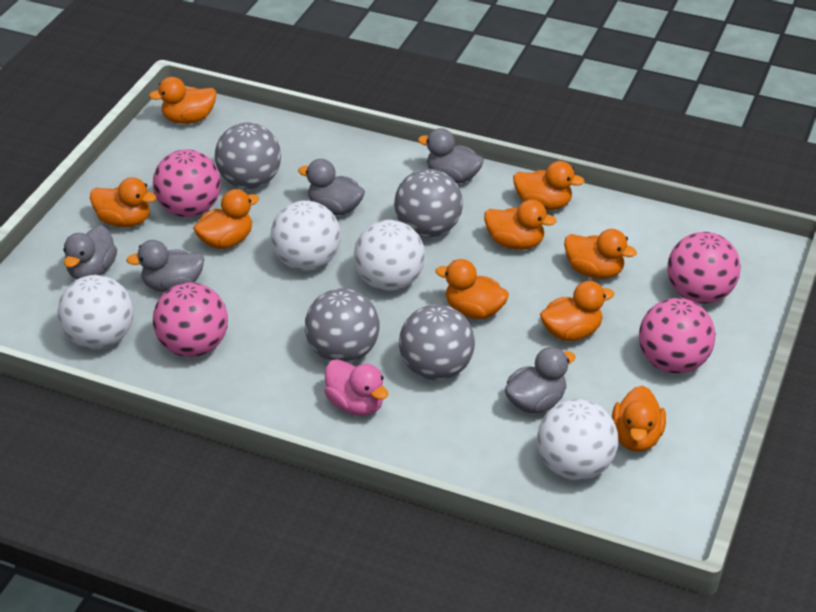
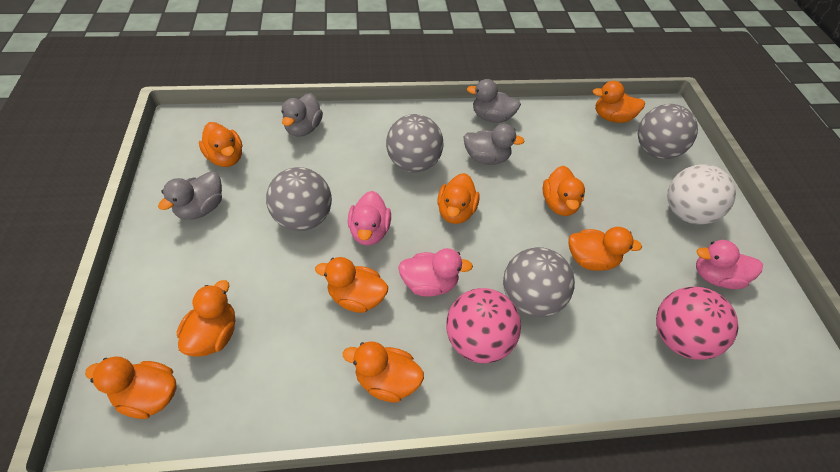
grey duck: 5 -> 4
pink ball: 4 -> 2
pink duck: 1 -> 3
white ball: 4 -> 1

